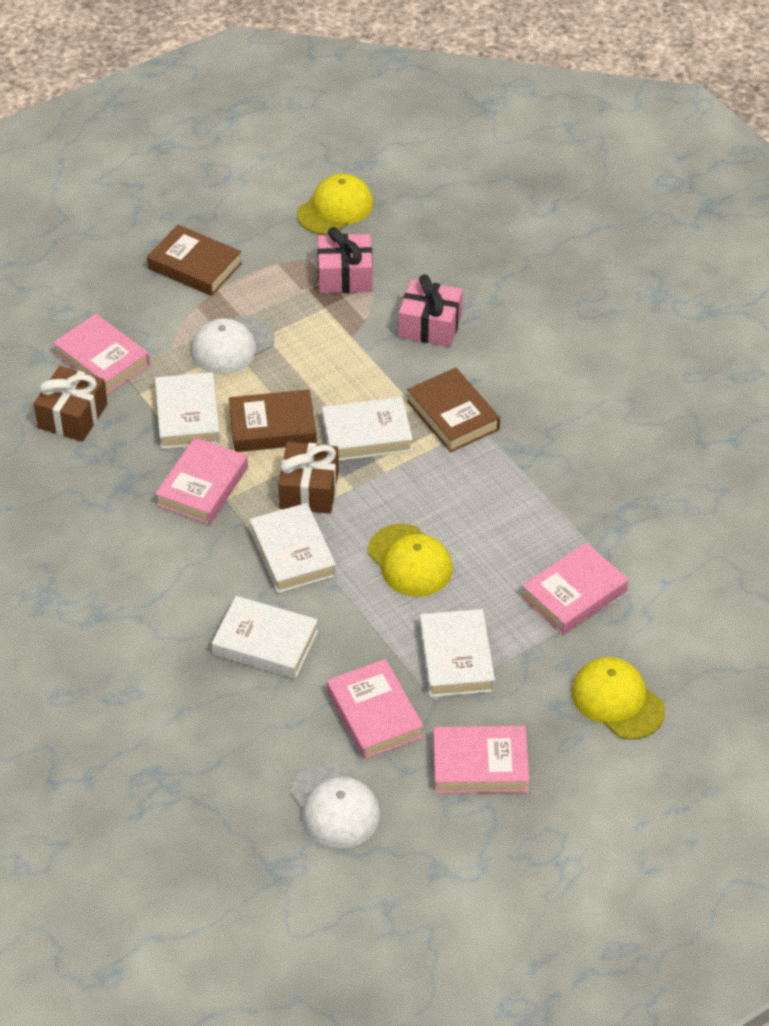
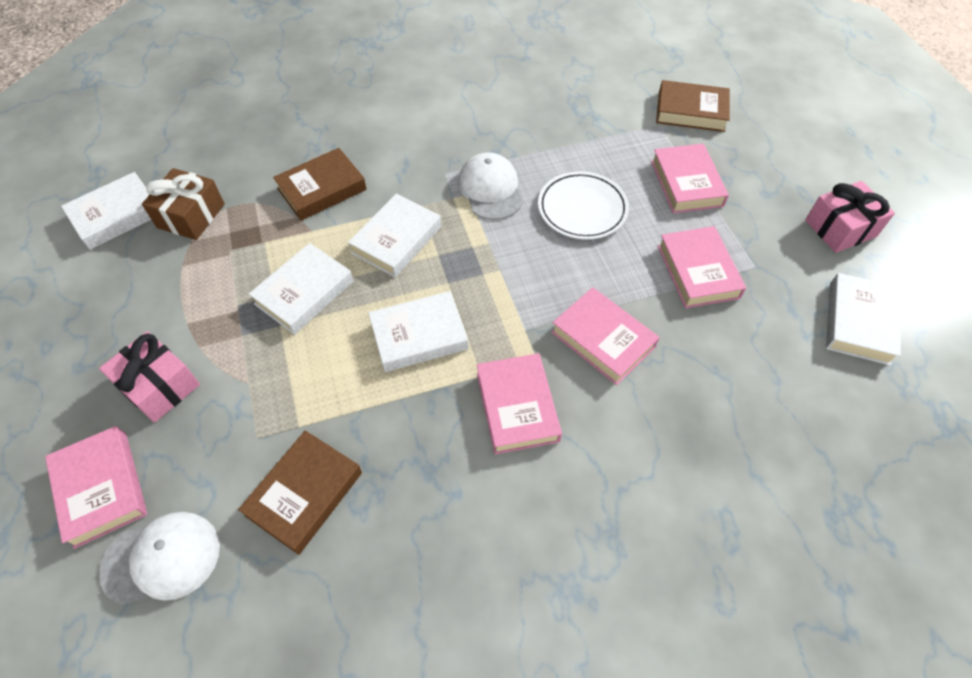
brown gift: 2 -> 1
white plate: 0 -> 1
yellow cap: 3 -> 0

